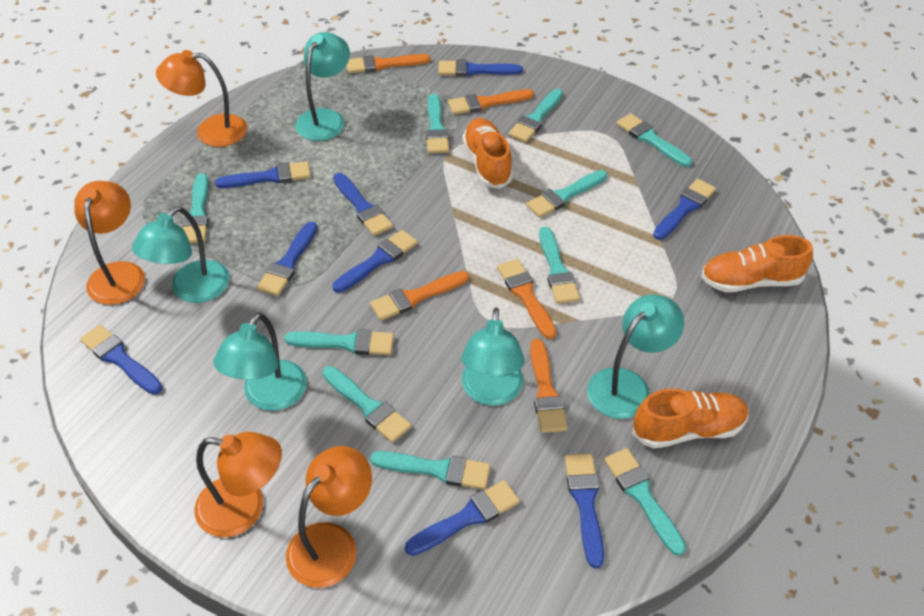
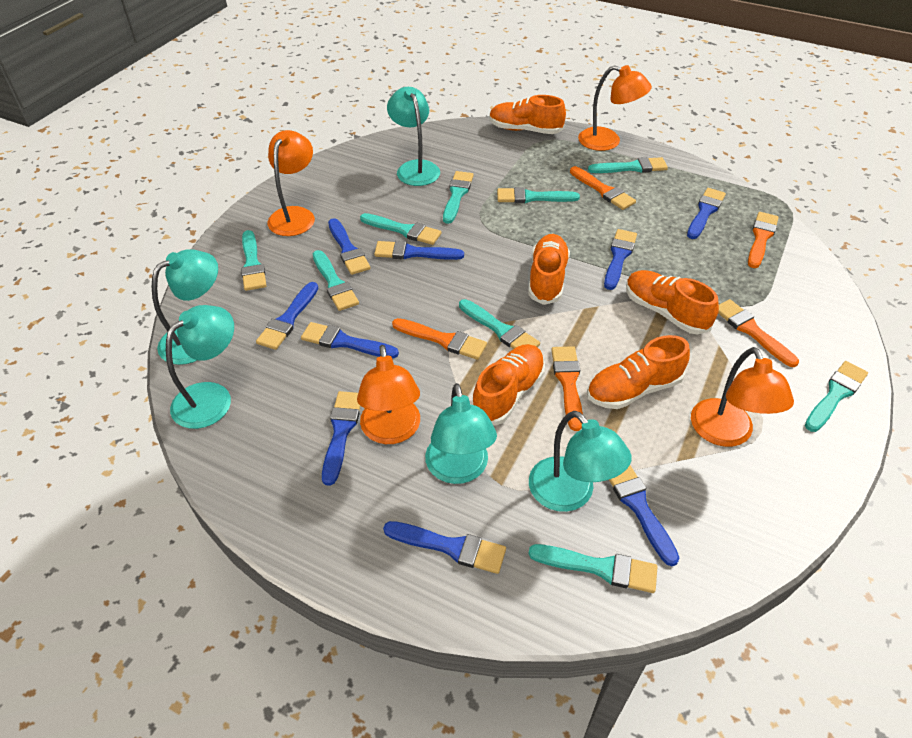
orange shoe: 3 -> 5
turquoise brush: 10 -> 9

